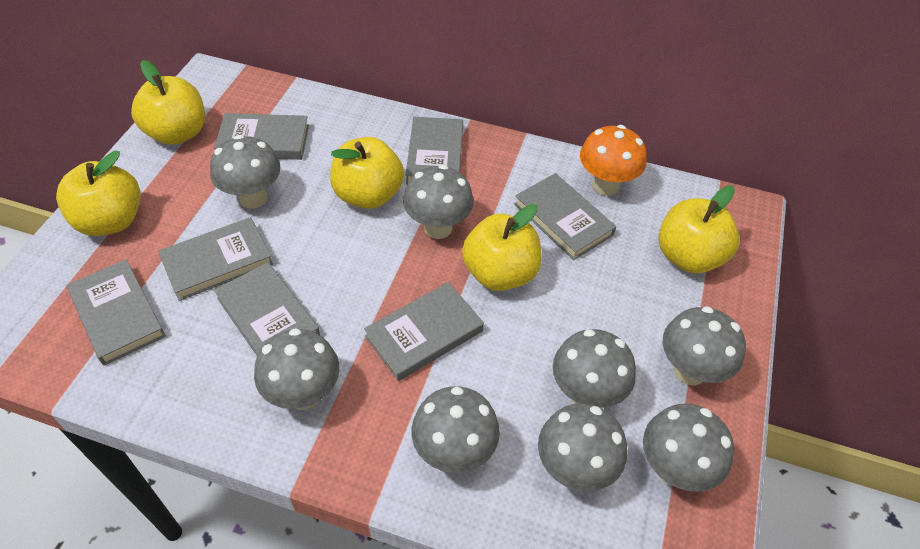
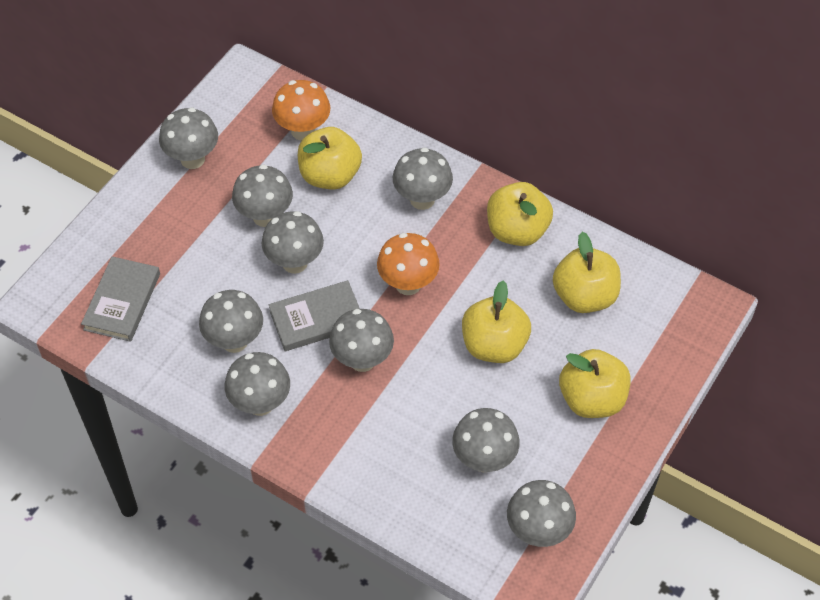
grey book: 7 -> 2
grey mushroom: 8 -> 9
orange mushroom: 1 -> 2

